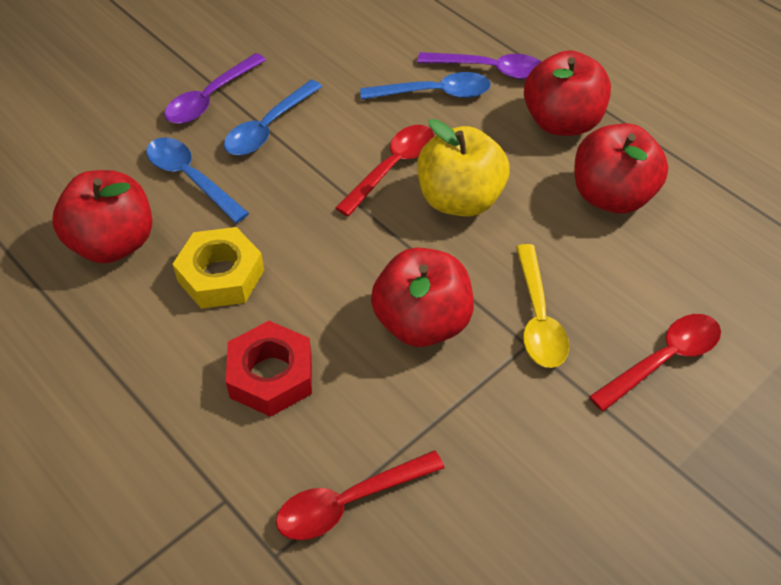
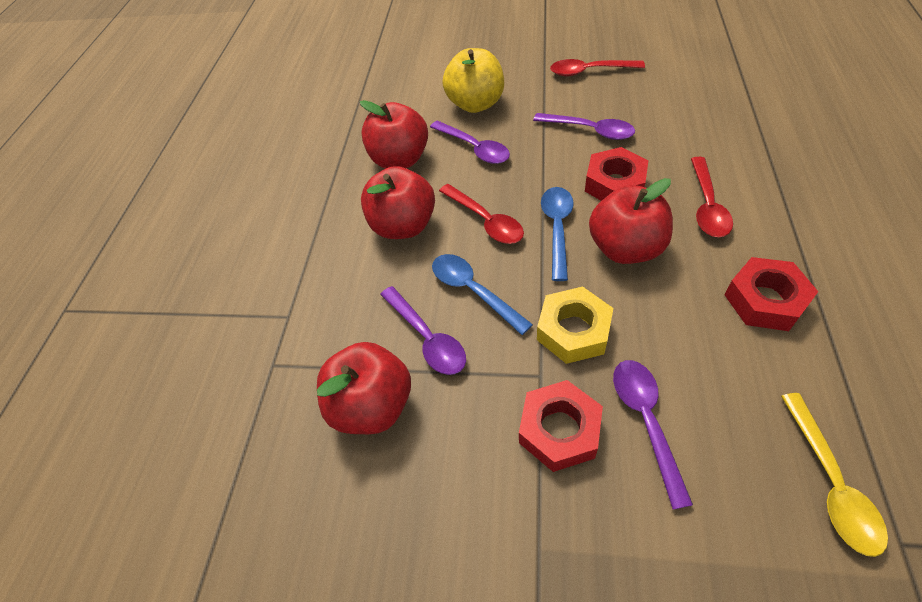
blue spoon: 3 -> 2
purple spoon: 2 -> 4
red nut: 1 -> 3

